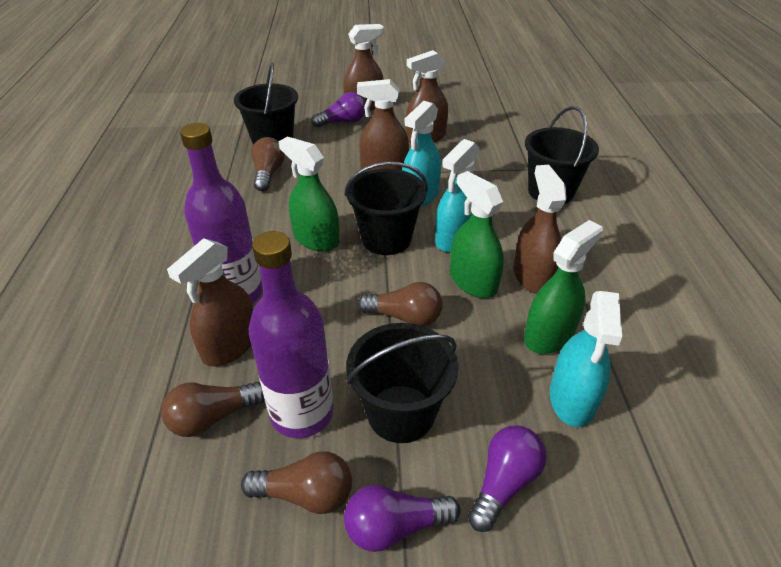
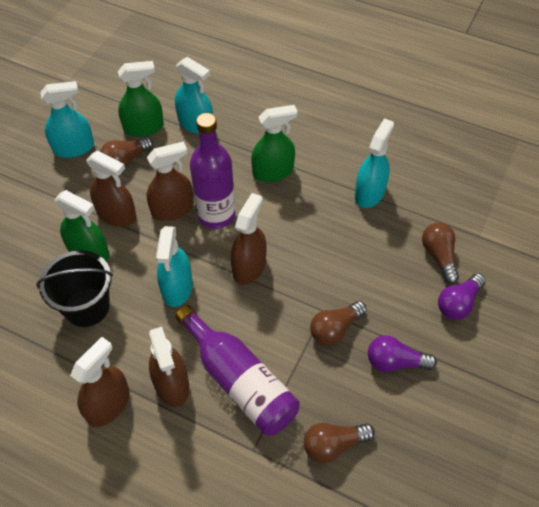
black bucket: 4 -> 1
purple light bulb: 3 -> 2
turquoise spray bottle: 3 -> 4

